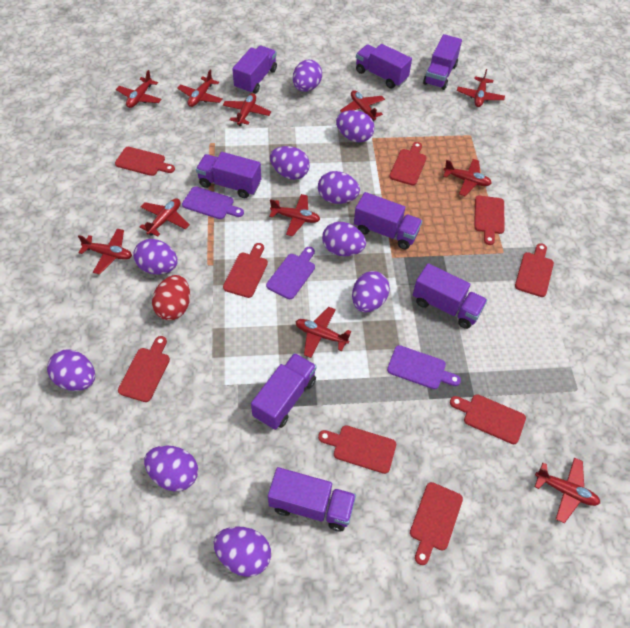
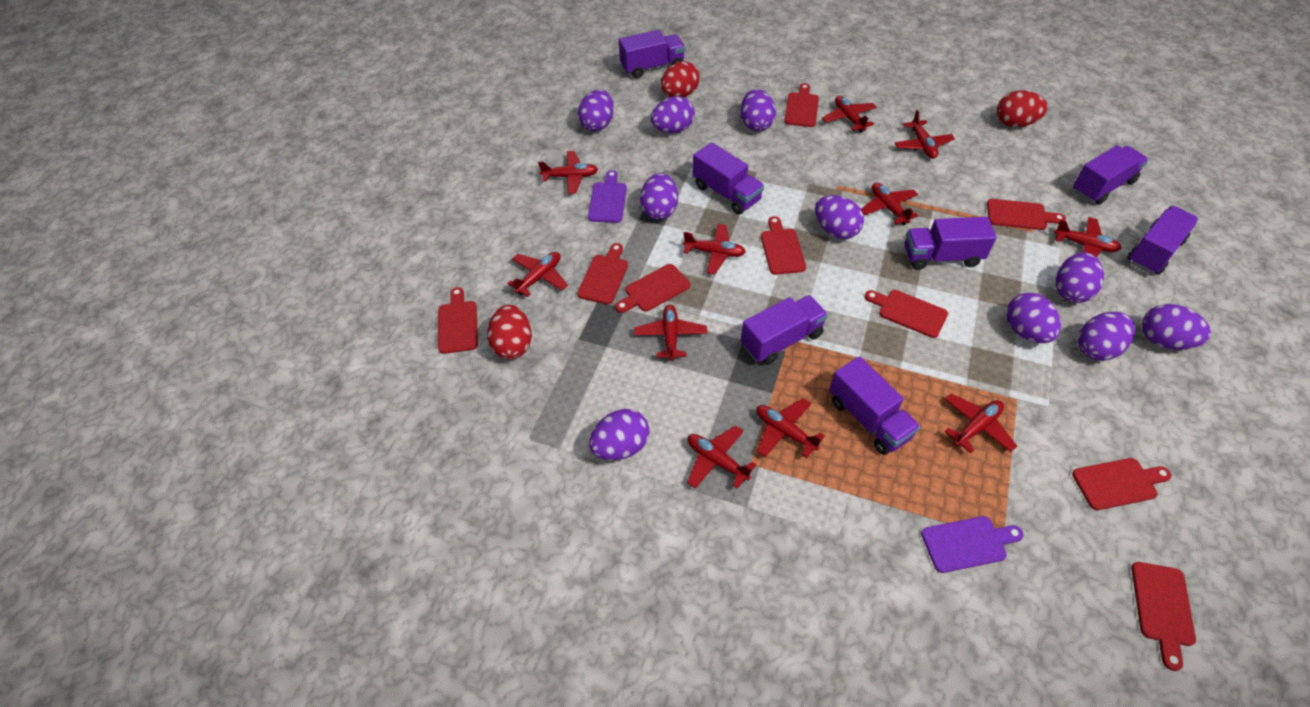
purple cutting board: 3 -> 2
purple truck: 8 -> 7
red egg: 1 -> 3

